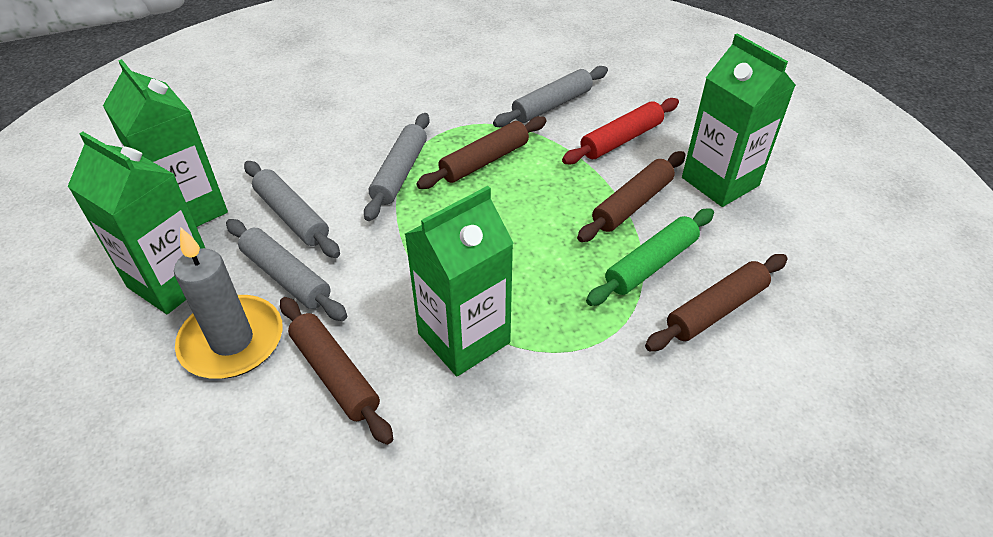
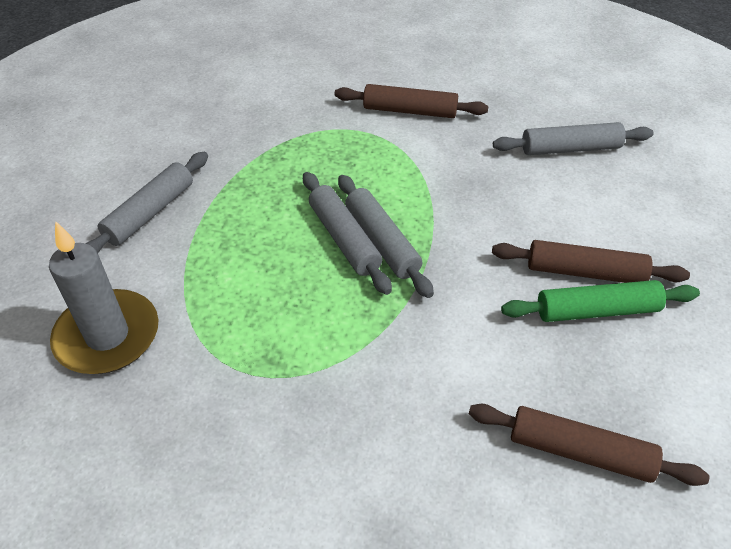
brown rolling pin: 4 -> 3
green carton: 4 -> 0
red rolling pin: 1 -> 0

